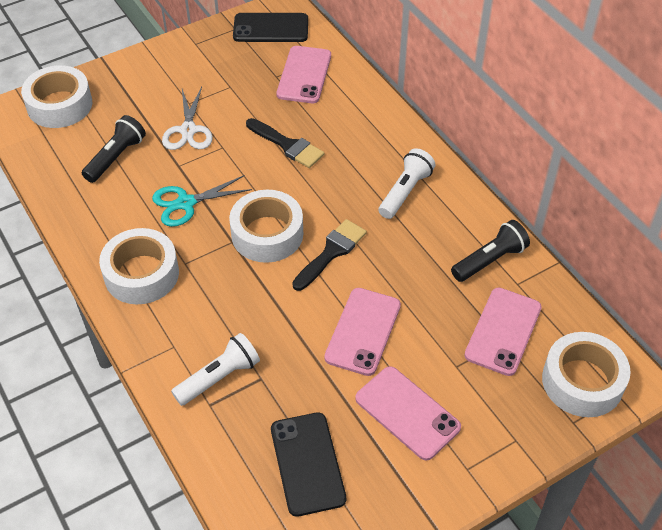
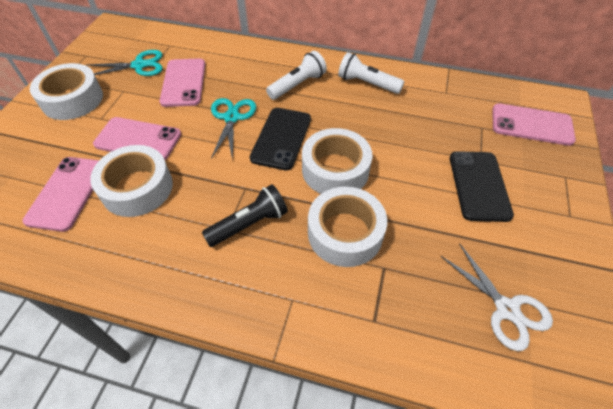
black brush: 2 -> 0
black flashlight: 2 -> 1
turquoise scissors: 1 -> 2

